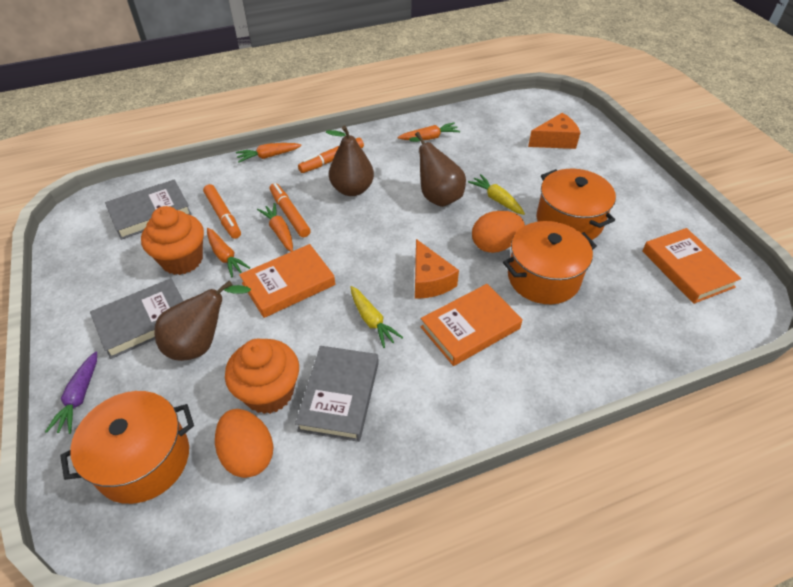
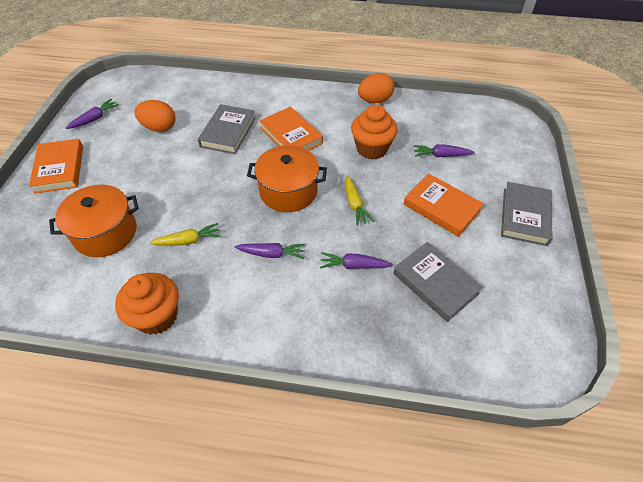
brown pear: 3 -> 0
orange carrot: 4 -> 0
orange cheese: 2 -> 0
orange marker: 3 -> 0
orange pot: 3 -> 2
purple carrot: 1 -> 4

